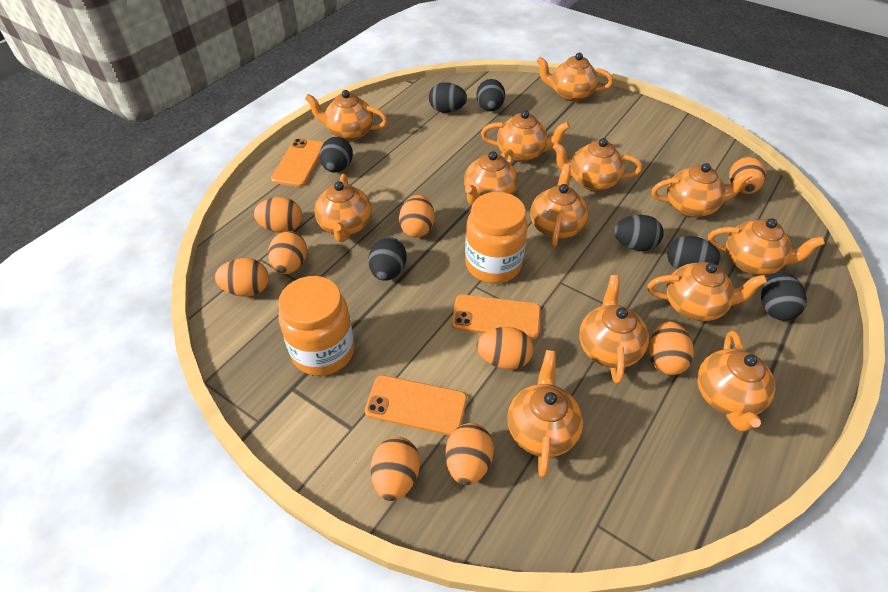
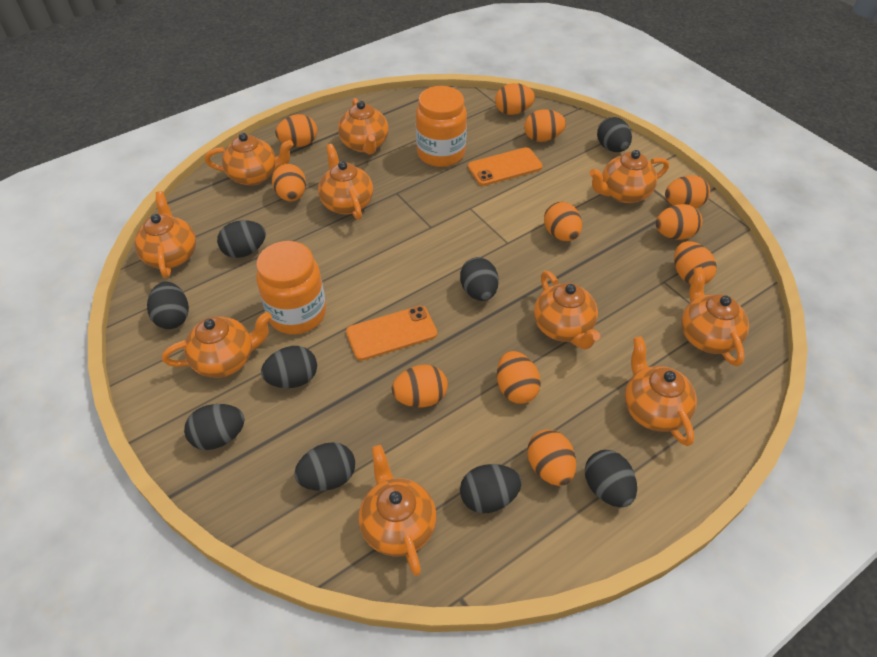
black egg: 7 -> 9
orange egg: 9 -> 11
orange phone: 3 -> 2
orange teapot: 13 -> 10

